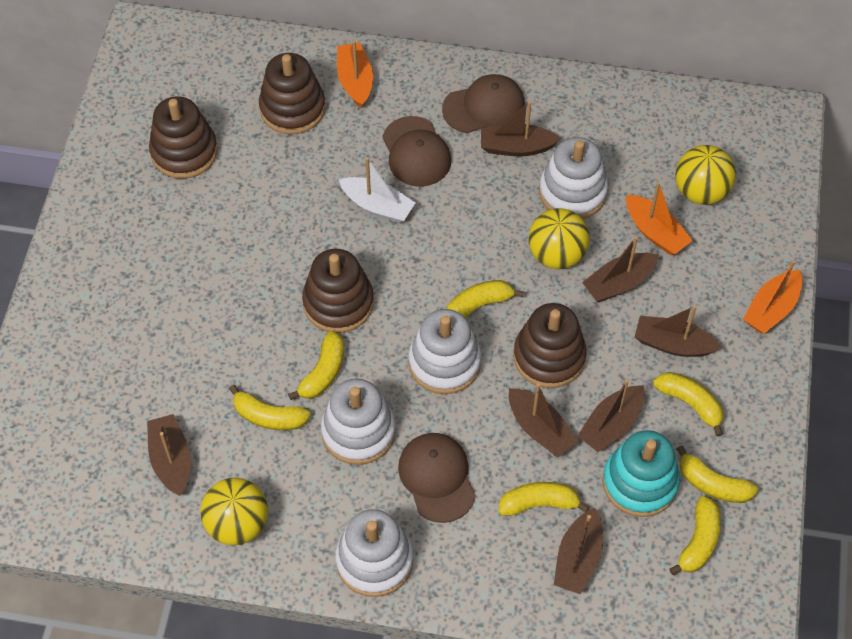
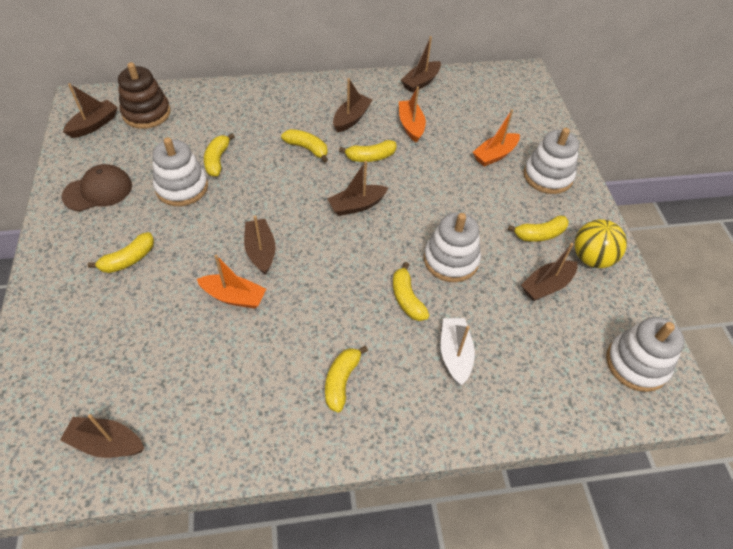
brown cap: 3 -> 1
brown stacking toy: 4 -> 1
turquoise stacking toy: 1 -> 0
yellow ball: 3 -> 1

